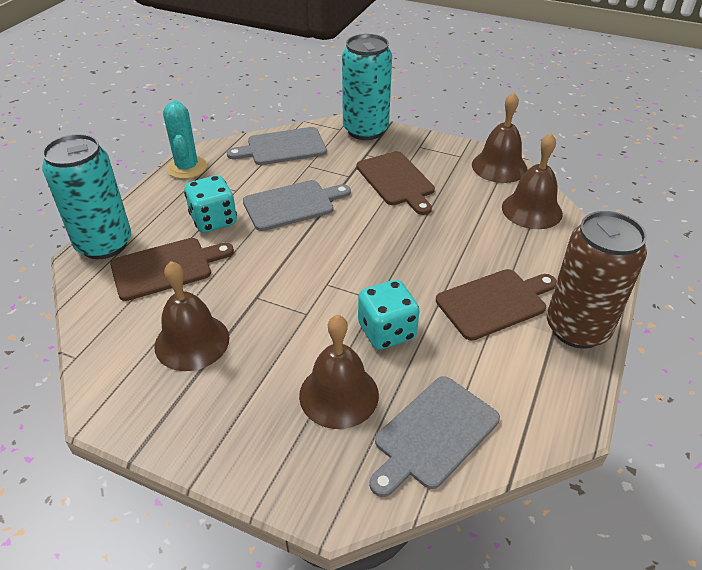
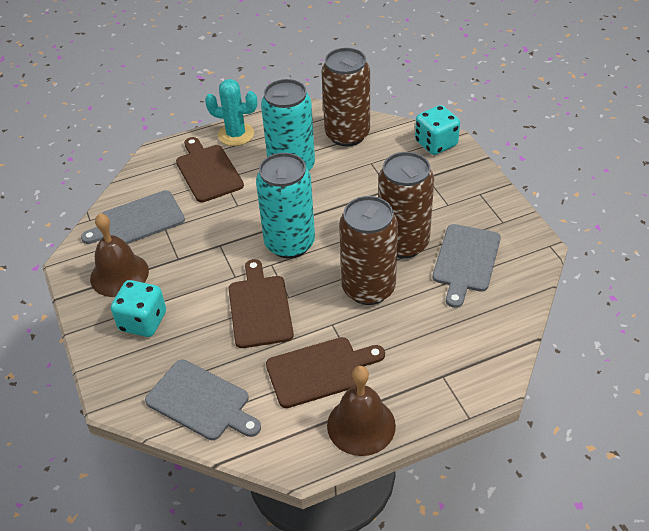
brown bell: 4 -> 2
brown can: 1 -> 3

